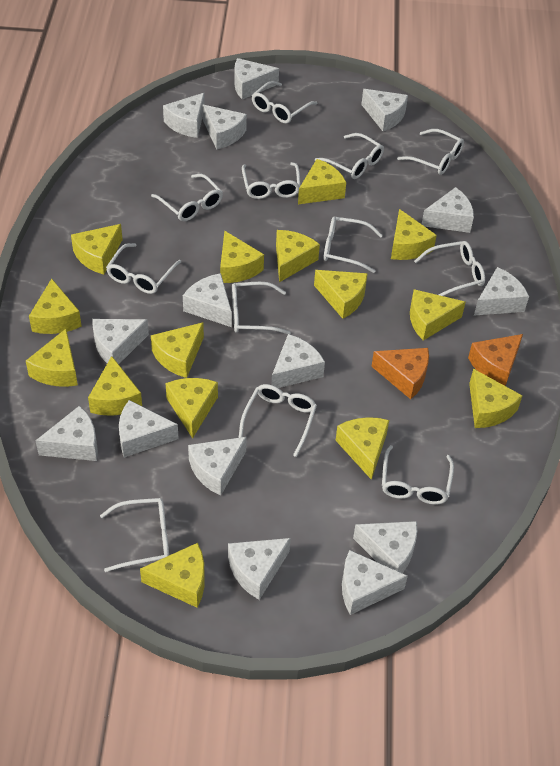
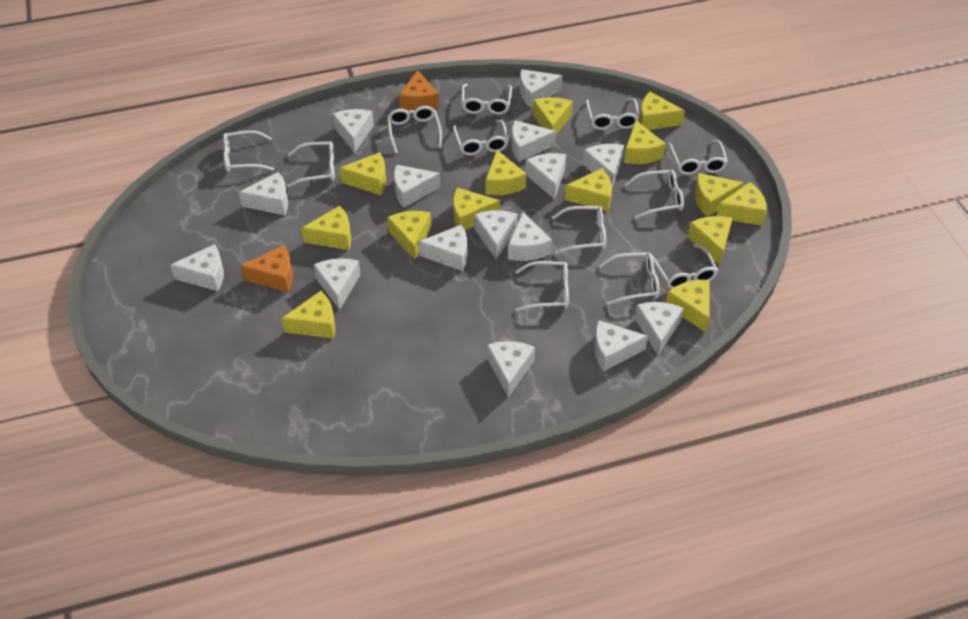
yellow cheese: 15 -> 14

